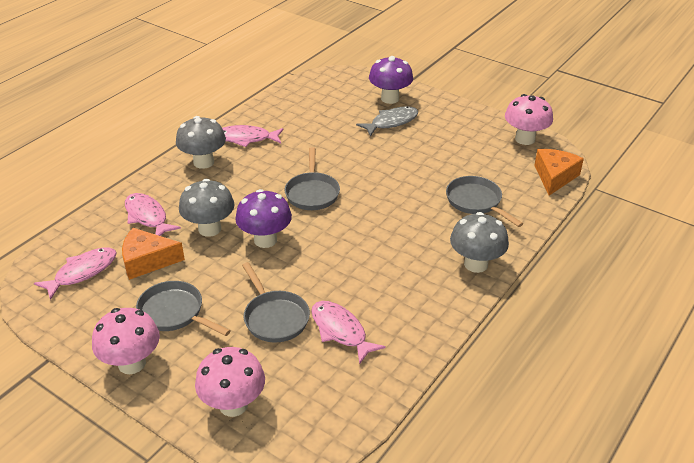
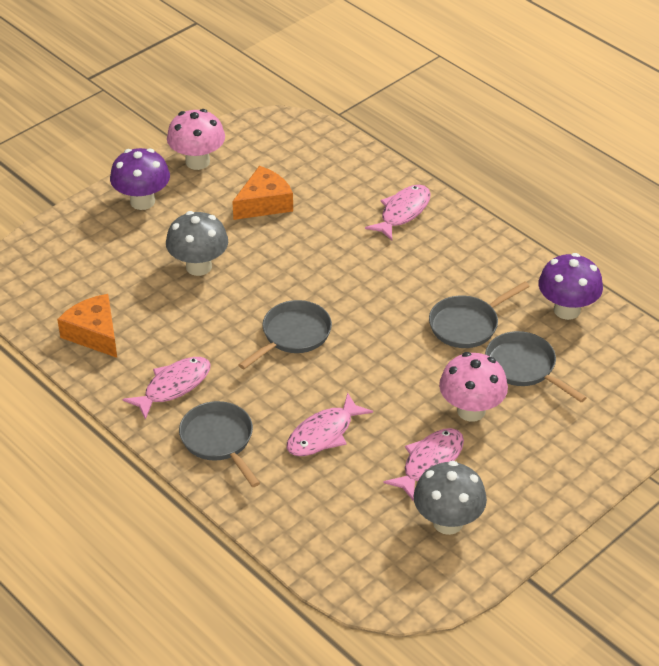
grey fish: 1 -> 0
grey mushroom: 3 -> 2
pink mushroom: 3 -> 2

